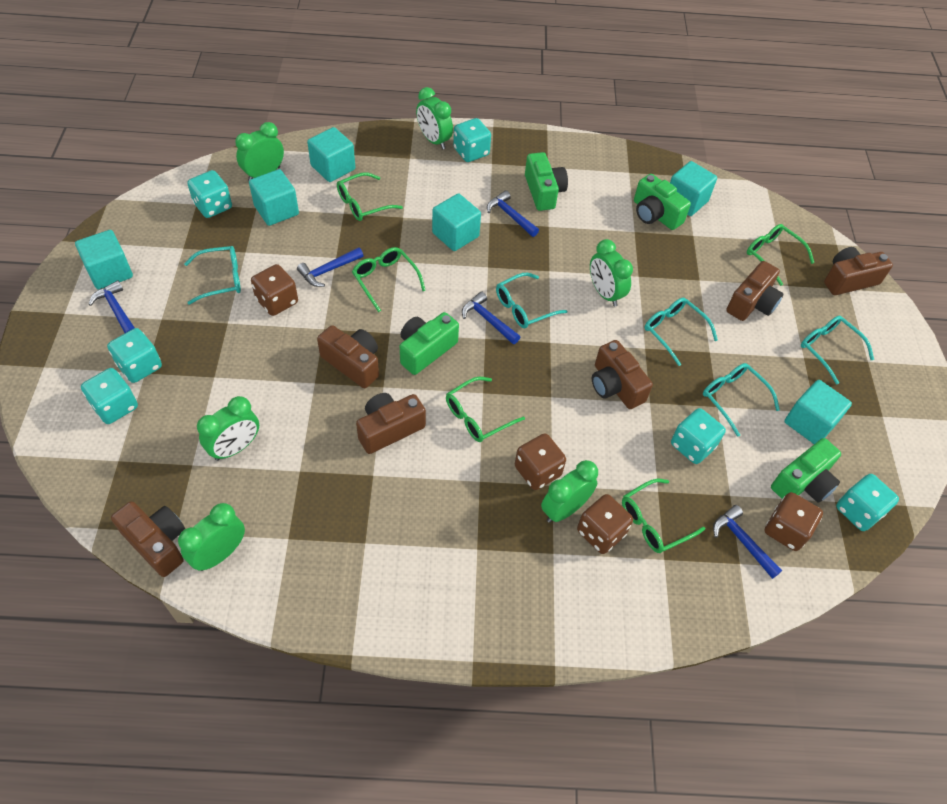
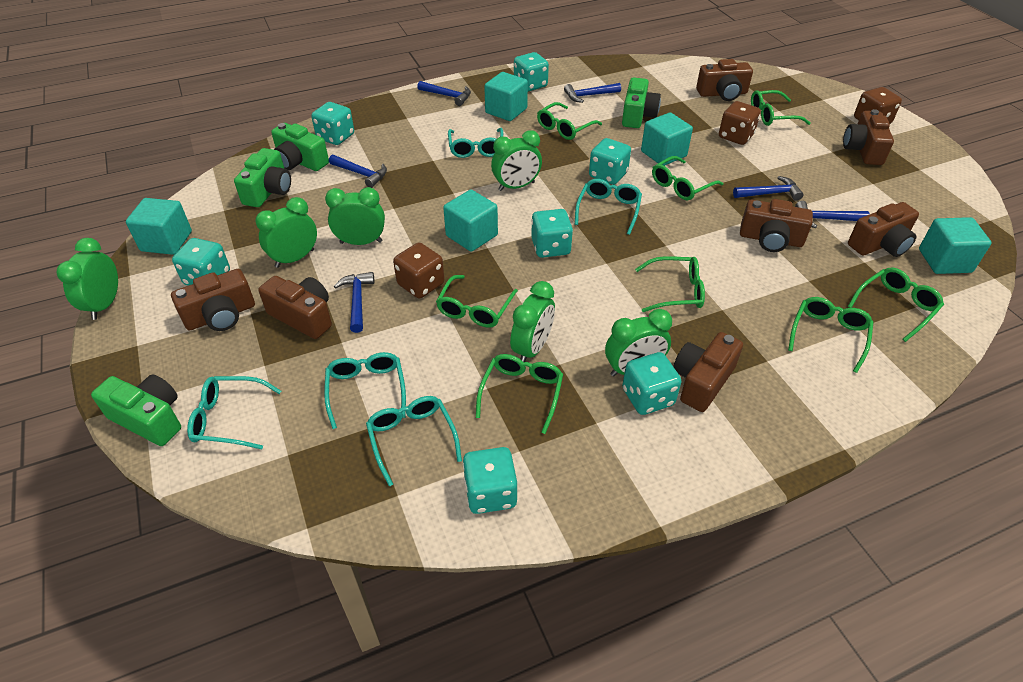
blue hammer: 5 -> 6
brown camera: 6 -> 7
brown dice: 4 -> 3
green glasses: 5 -> 8
turquoise cube: 6 -> 5
turquoise dice: 6 -> 7

